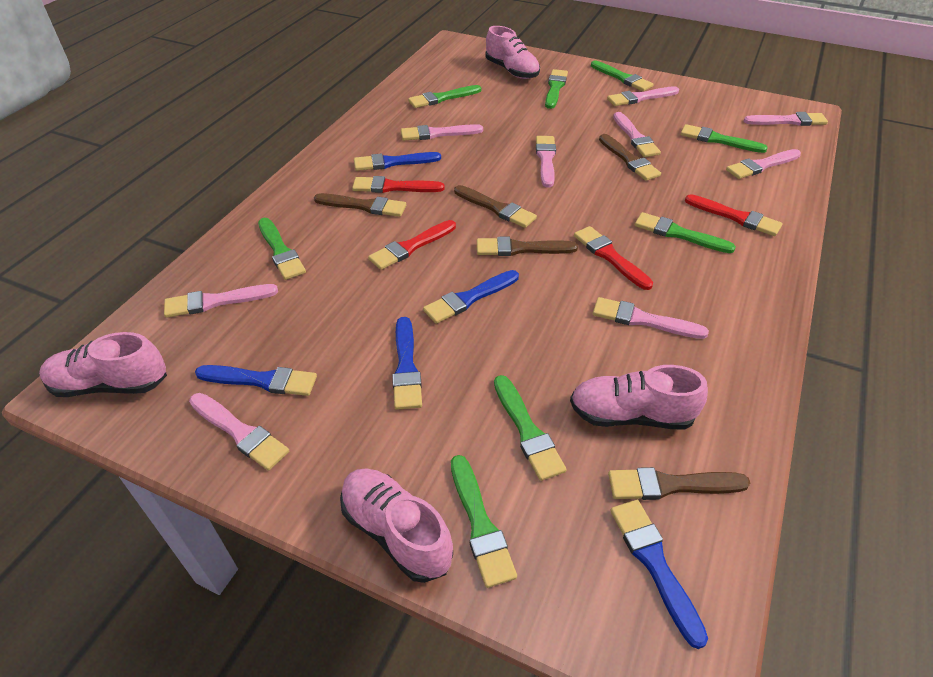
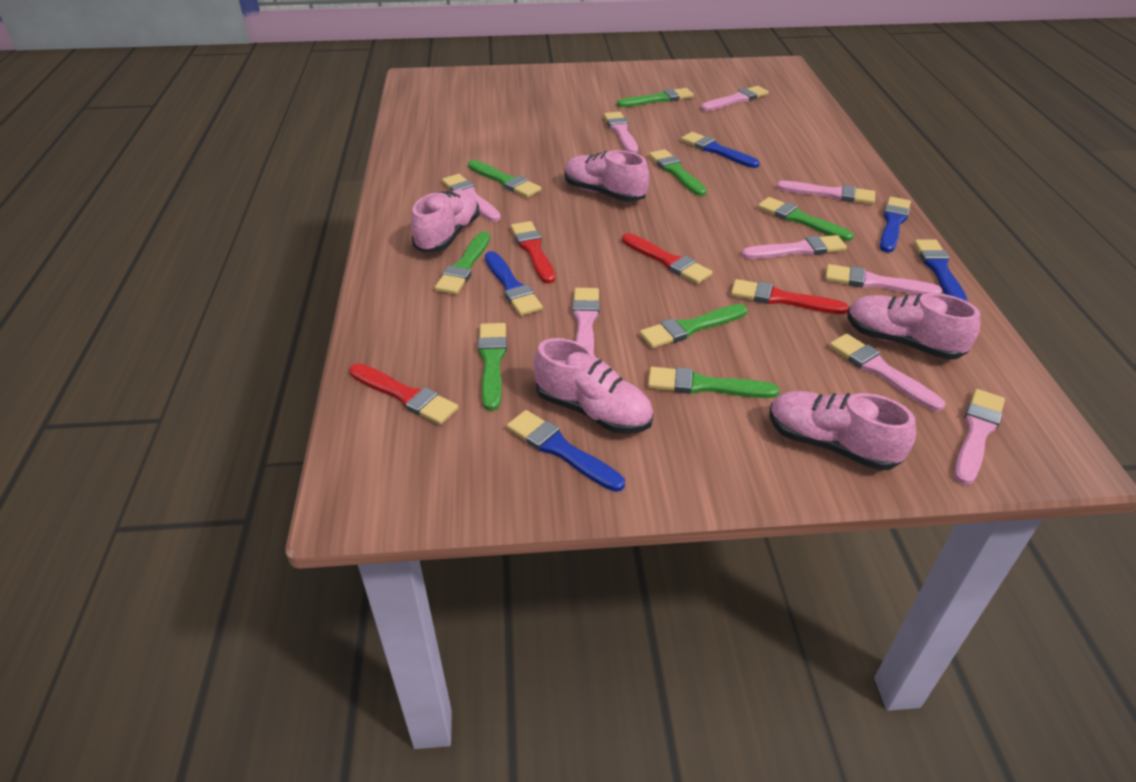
brown brush: 5 -> 0
pink shoe: 4 -> 5

